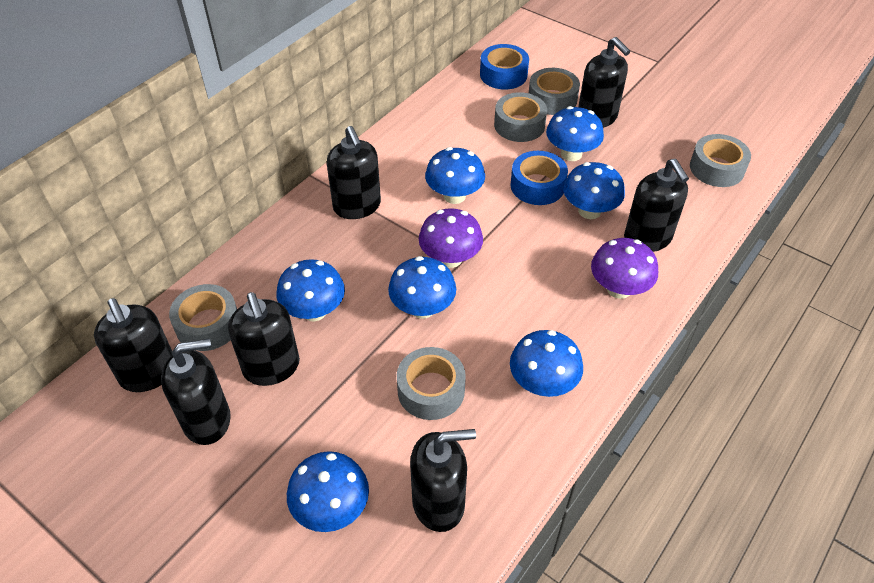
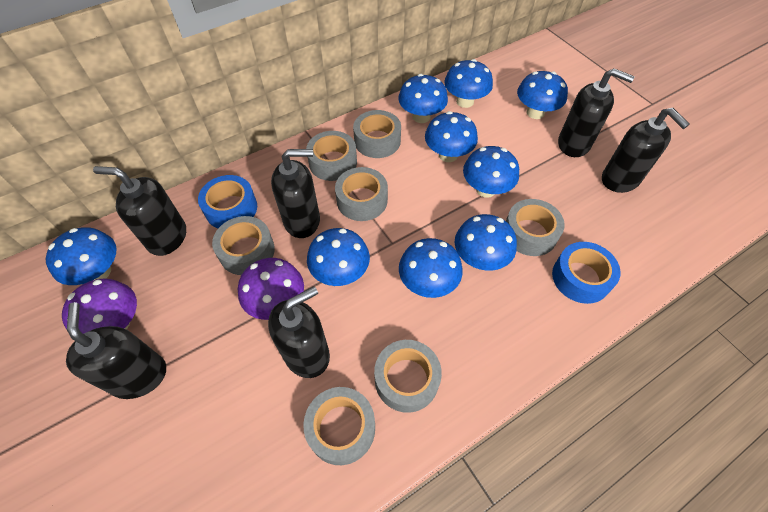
black soap dispenser: 7 -> 6
blue mushroom: 7 -> 9
grey tape: 5 -> 7

